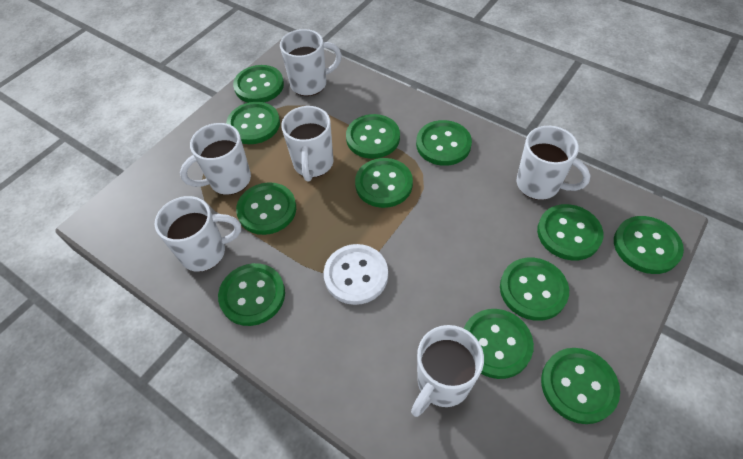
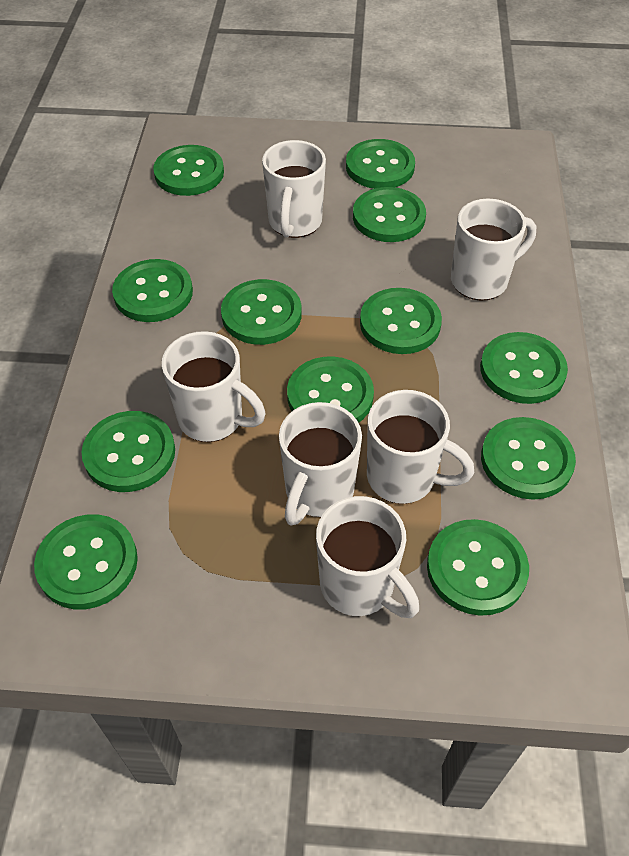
white button: 1 -> 0

